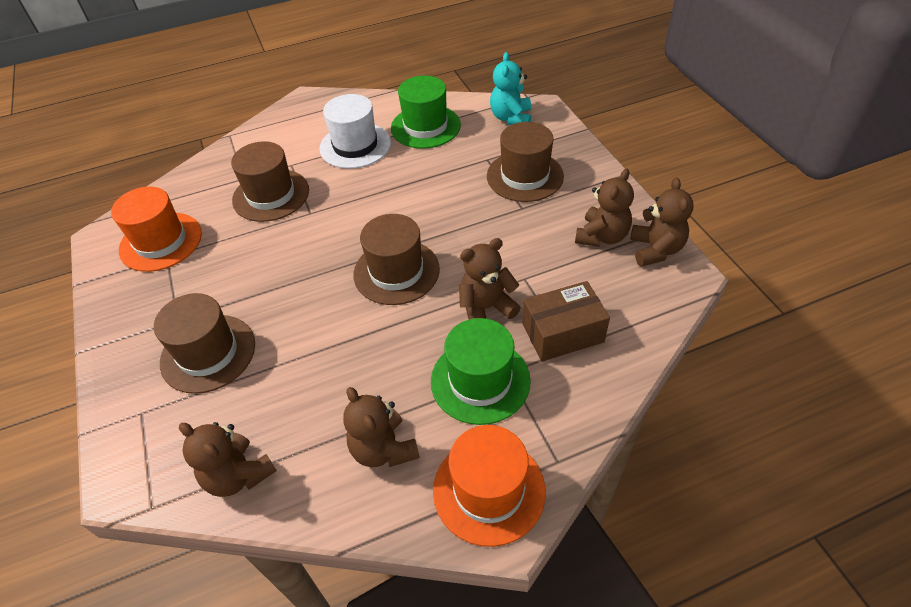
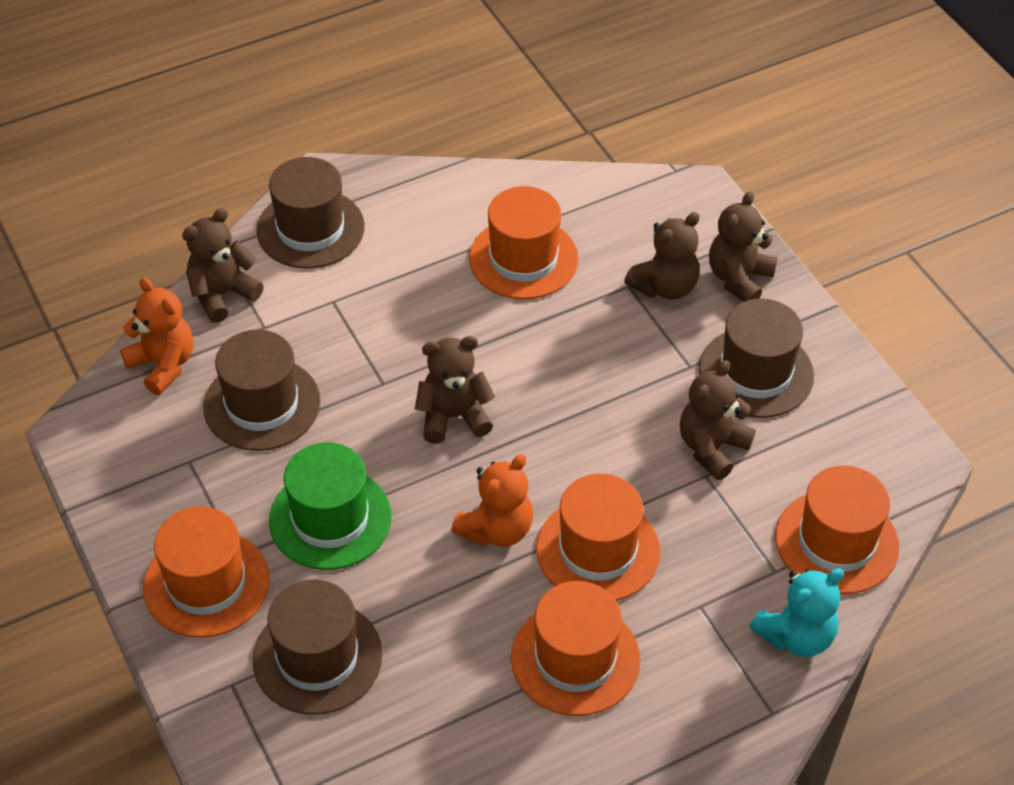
brown box: 1 -> 0
green hat: 2 -> 1
orange hat: 2 -> 5
orange teddy bear: 0 -> 2
white hat: 1 -> 0

